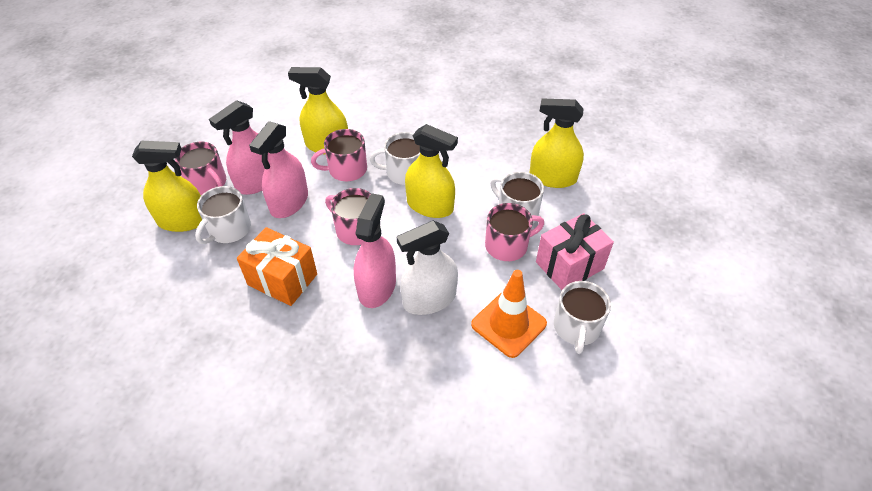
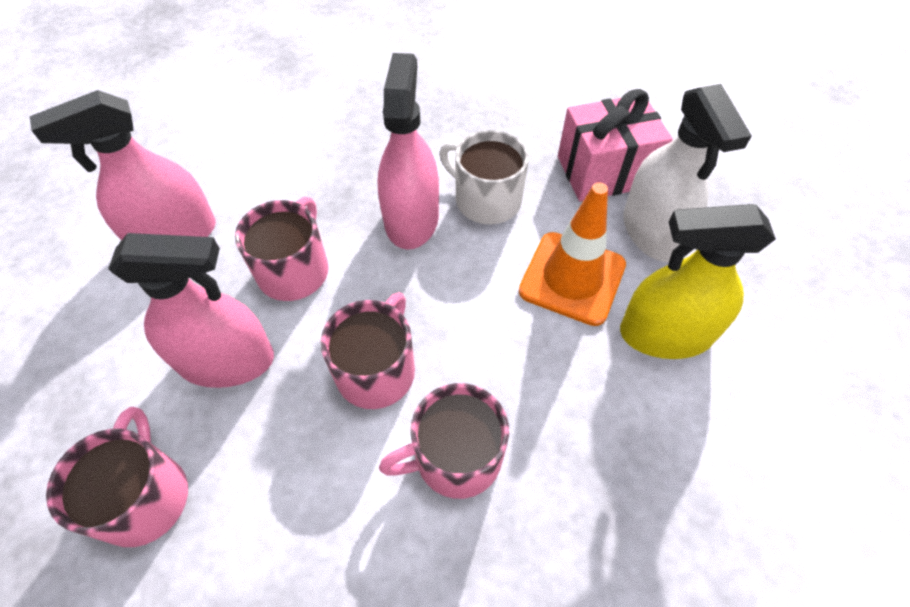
orange gift: 1 -> 0
white mug: 4 -> 1
yellow spray bottle: 4 -> 1

